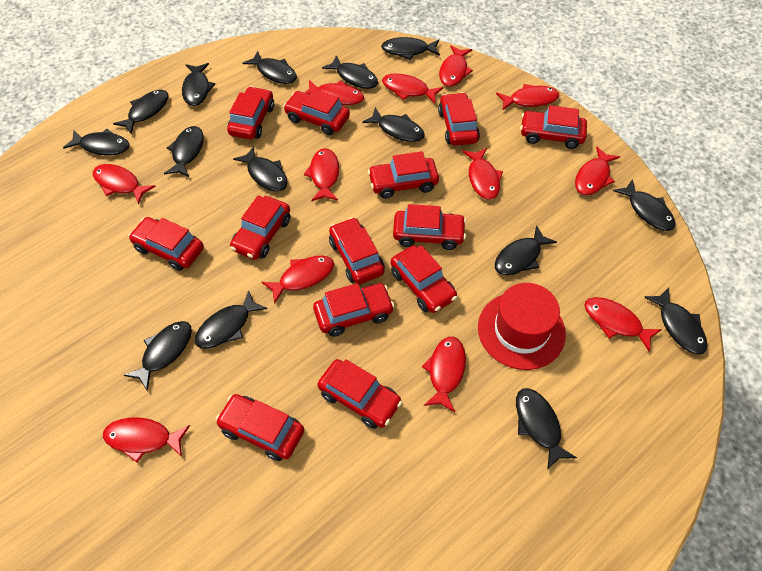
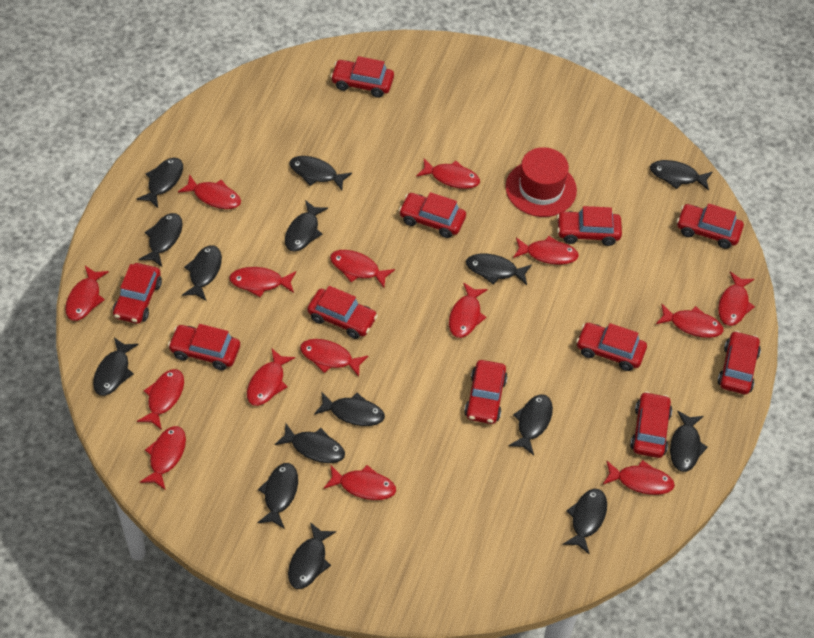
red car: 13 -> 11
red fish: 12 -> 15

